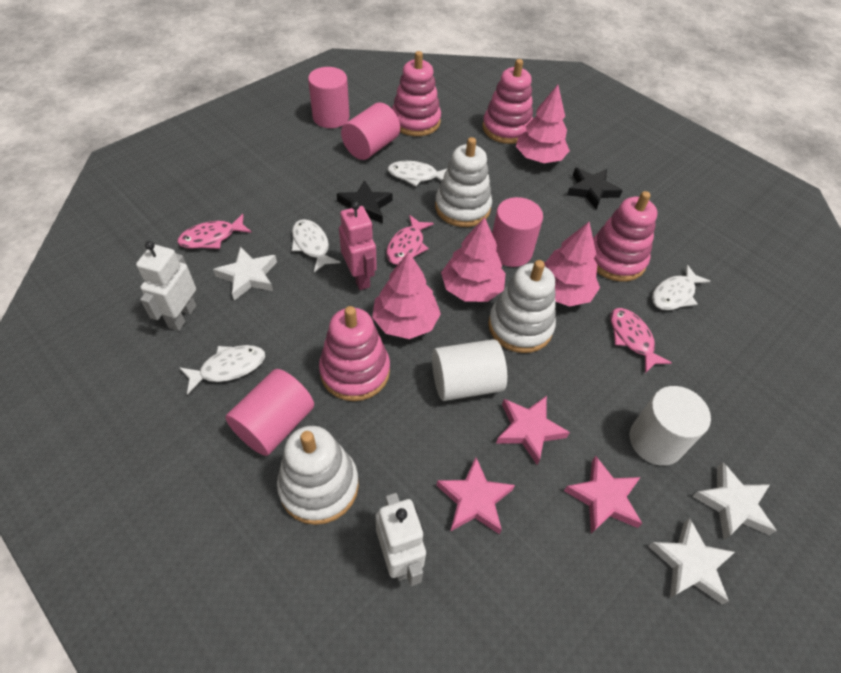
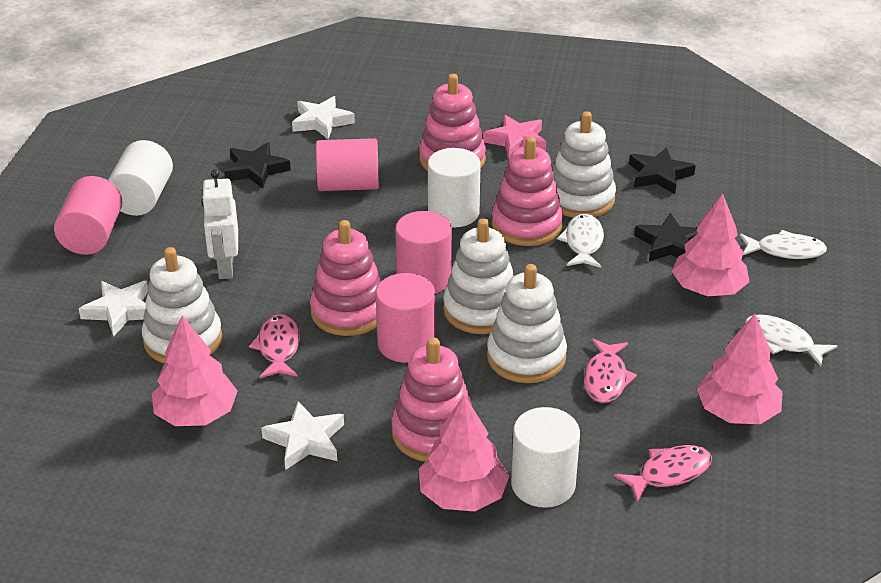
black star: 2 -> 3
pink robot: 1 -> 0
pink star: 3 -> 1
white cylinder: 2 -> 3
white fish: 4 -> 3
white robot: 2 -> 1
white stacking toy: 3 -> 4

